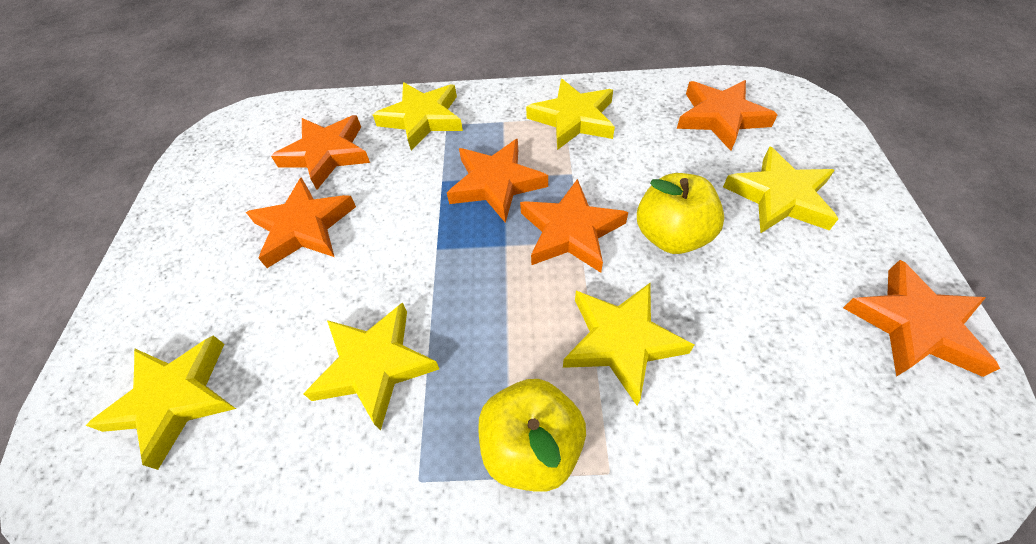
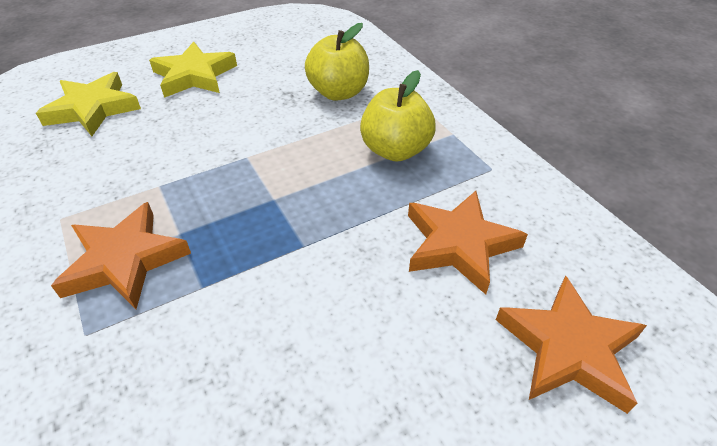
orange star: 6 -> 3
yellow star: 6 -> 2

